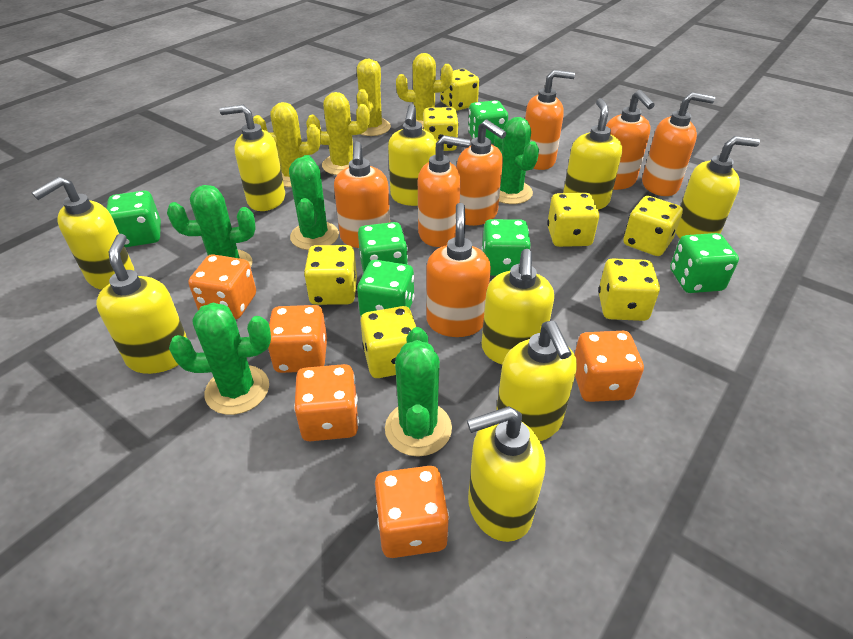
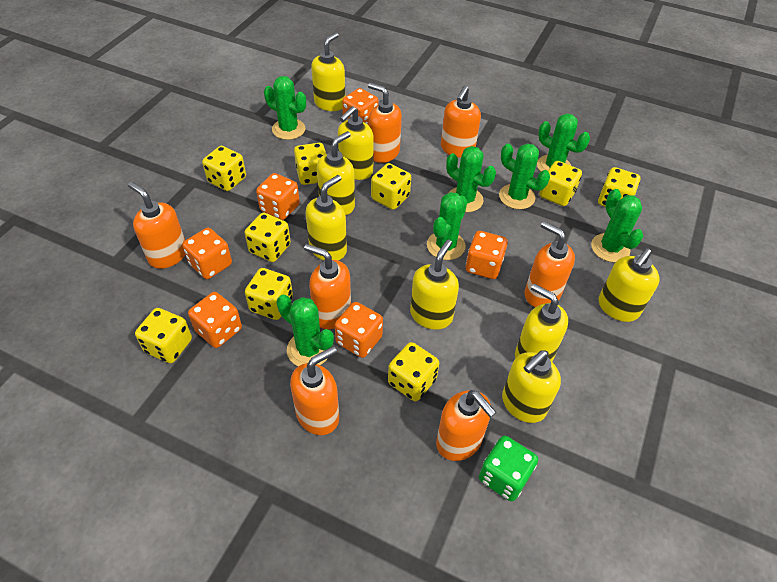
green cactus: 5 -> 7
green dice: 6 -> 1
orange dice: 5 -> 6
yellow cactus: 4 -> 0
yellow dice: 7 -> 9
yellow soap dispenser: 9 -> 8

